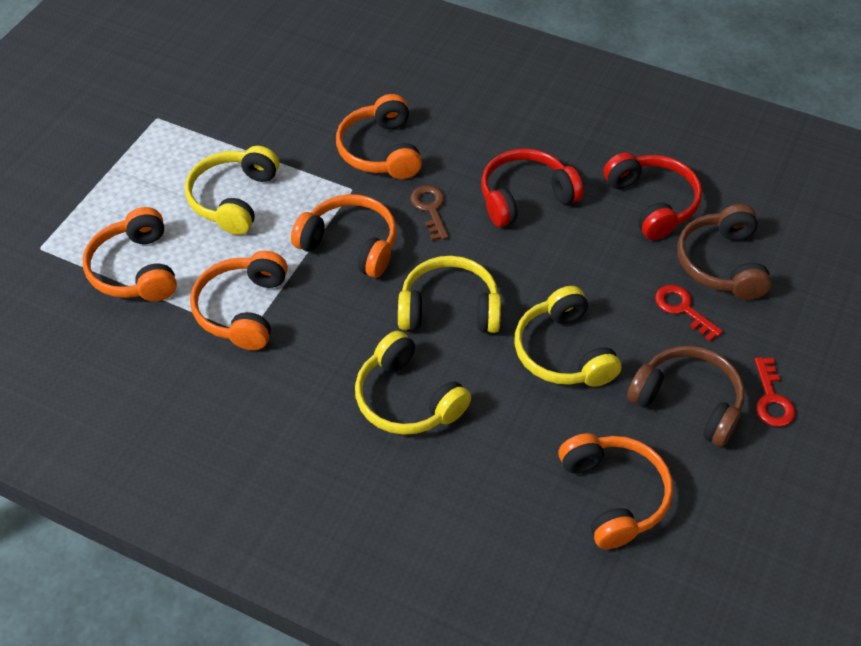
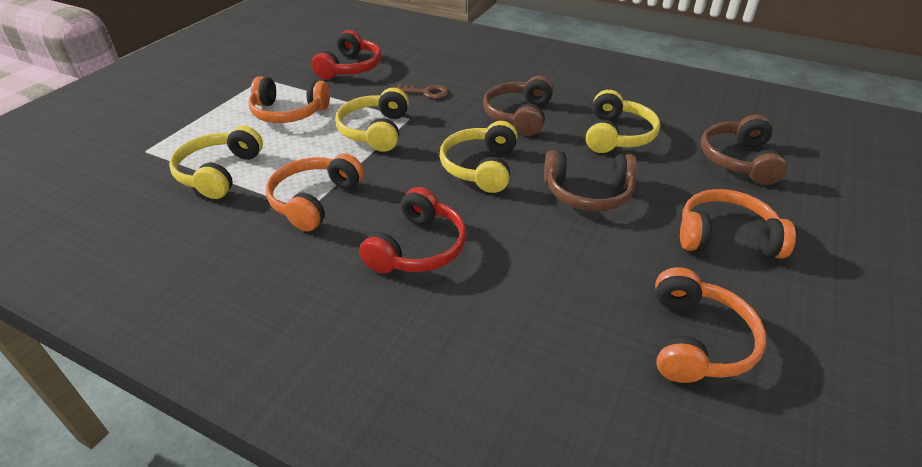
brown headphones: 2 -> 3
orange headphones: 5 -> 4
red key: 2 -> 0

